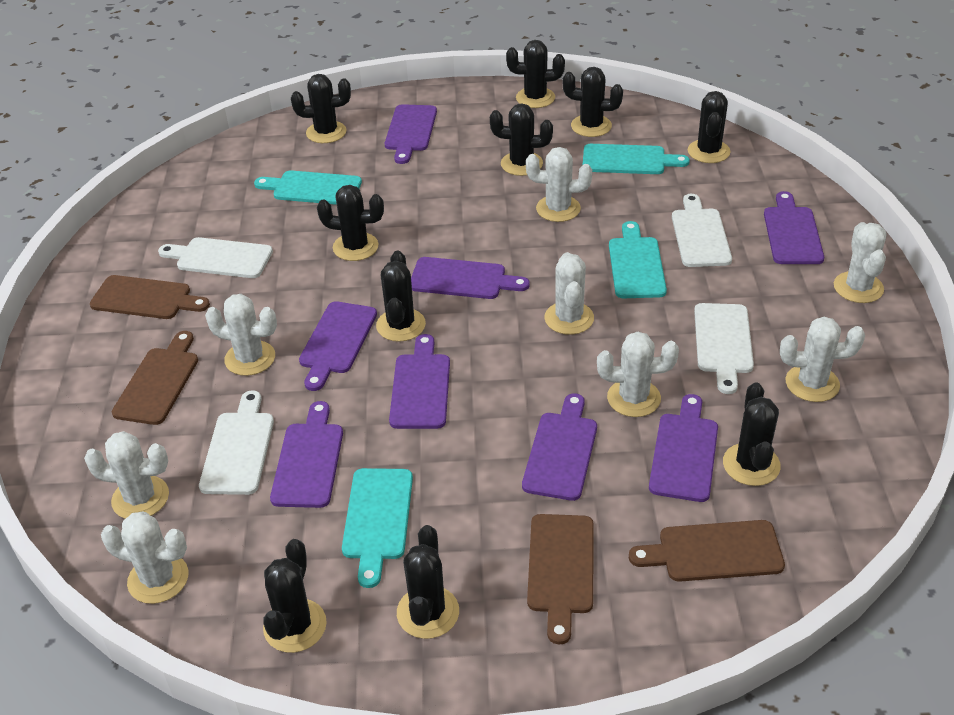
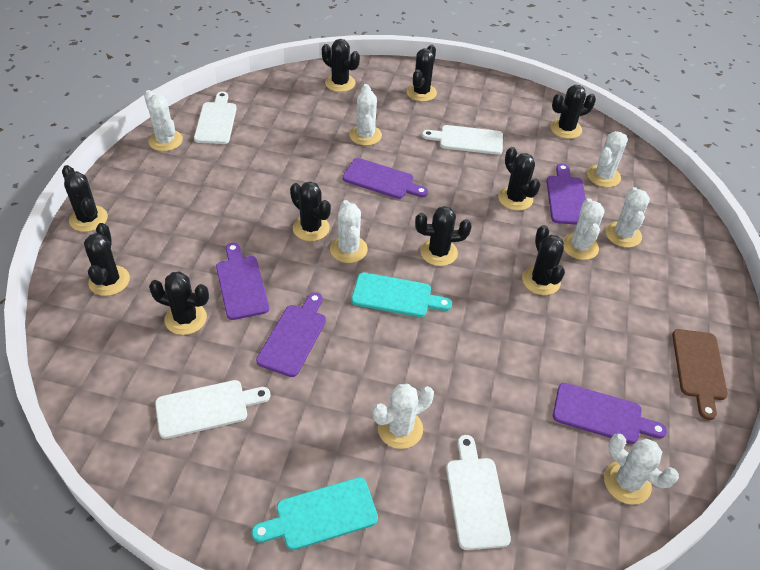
brown cutting board: 4 -> 1
purple cutting board: 8 -> 5
turquoise cutting board: 4 -> 2

